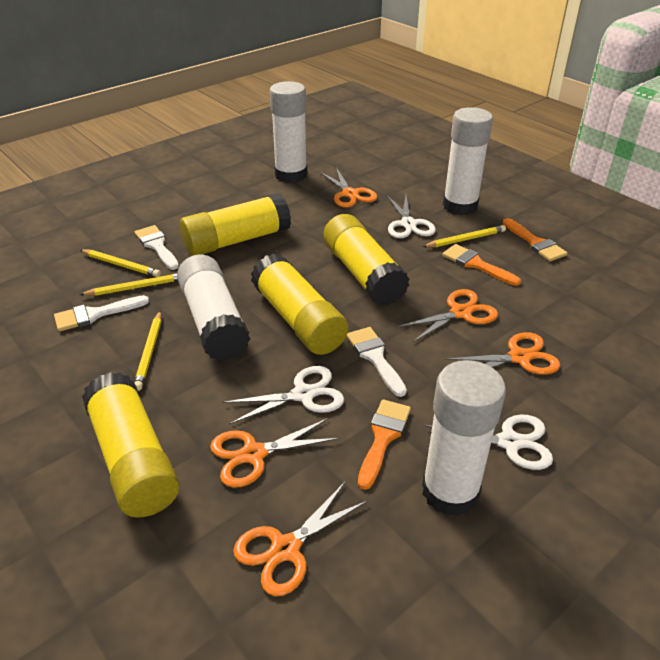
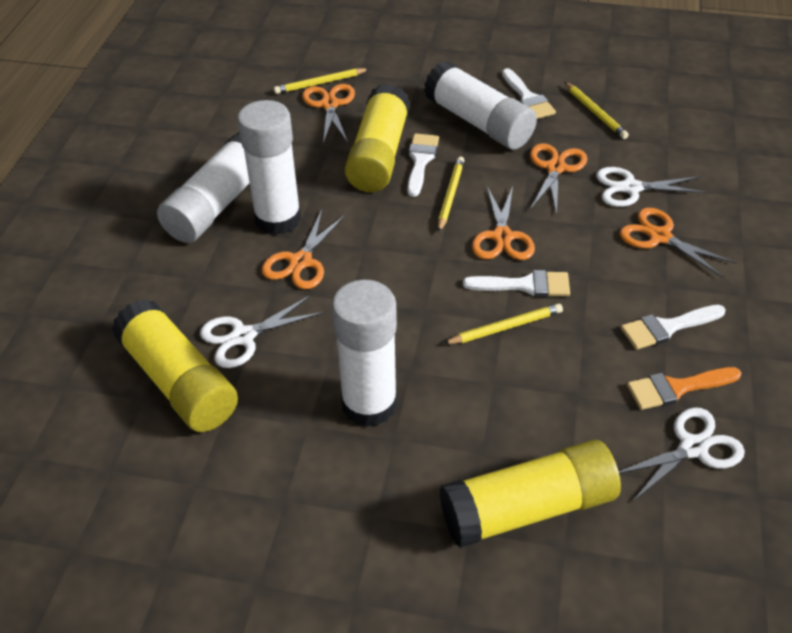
orange brush: 3 -> 1
white brush: 3 -> 4
yellow glue stick: 4 -> 3

